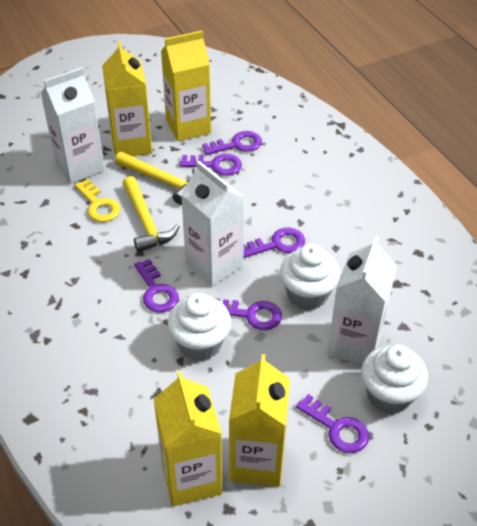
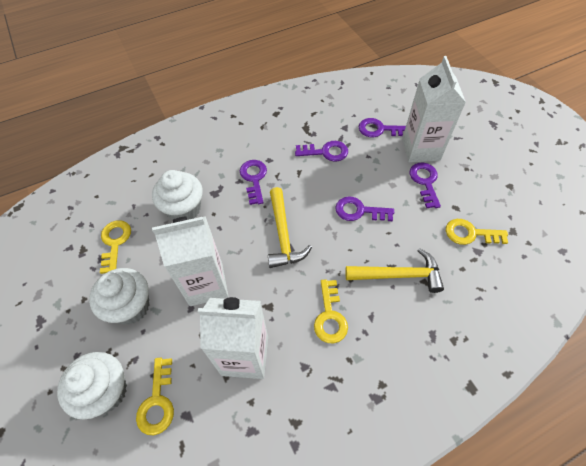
purple key: 6 -> 5
yellow carton: 4 -> 0
yellow key: 1 -> 4

